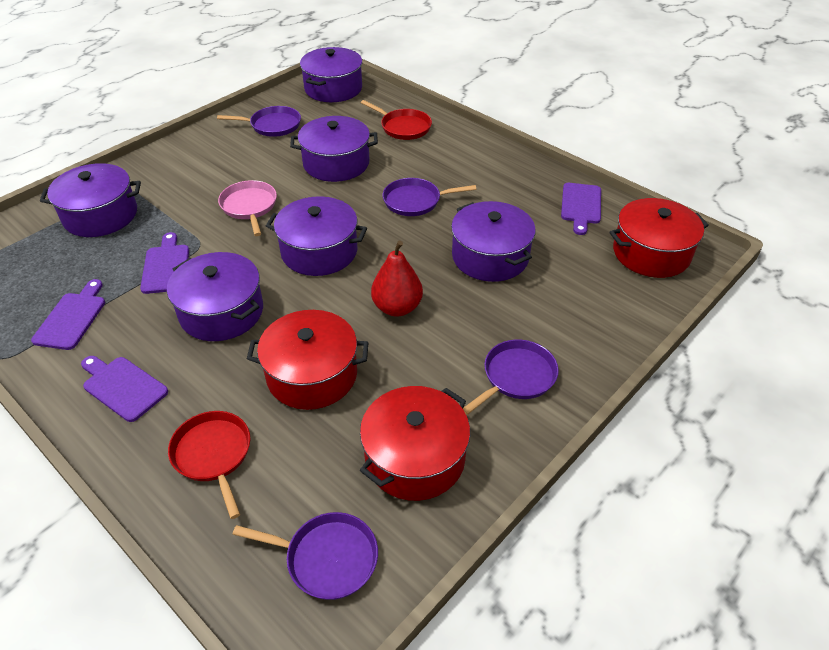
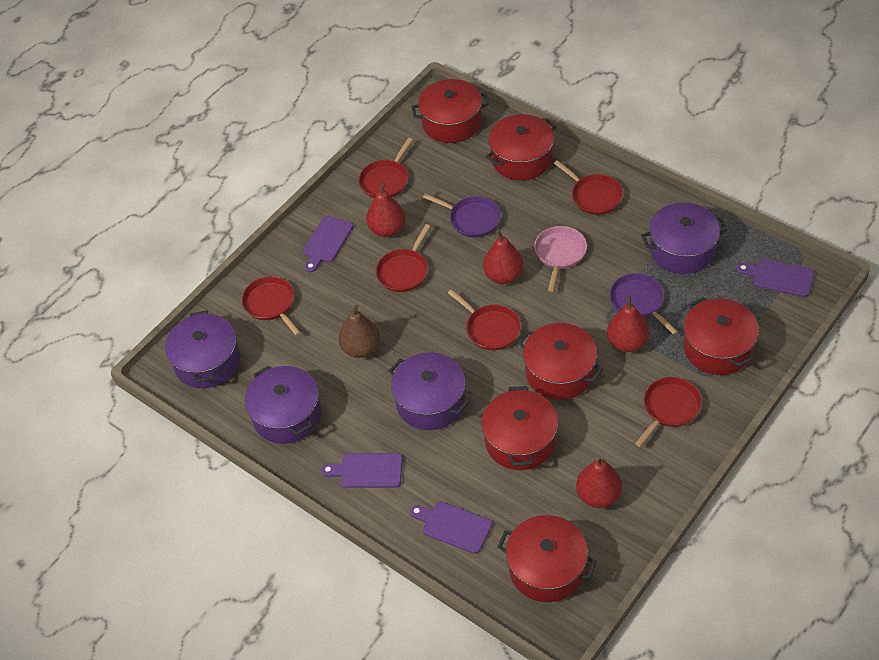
brown pear: 0 -> 1
purple pan: 4 -> 2
purple pot: 6 -> 4
red pan: 2 -> 6
red pear: 1 -> 4
red pot: 3 -> 6

